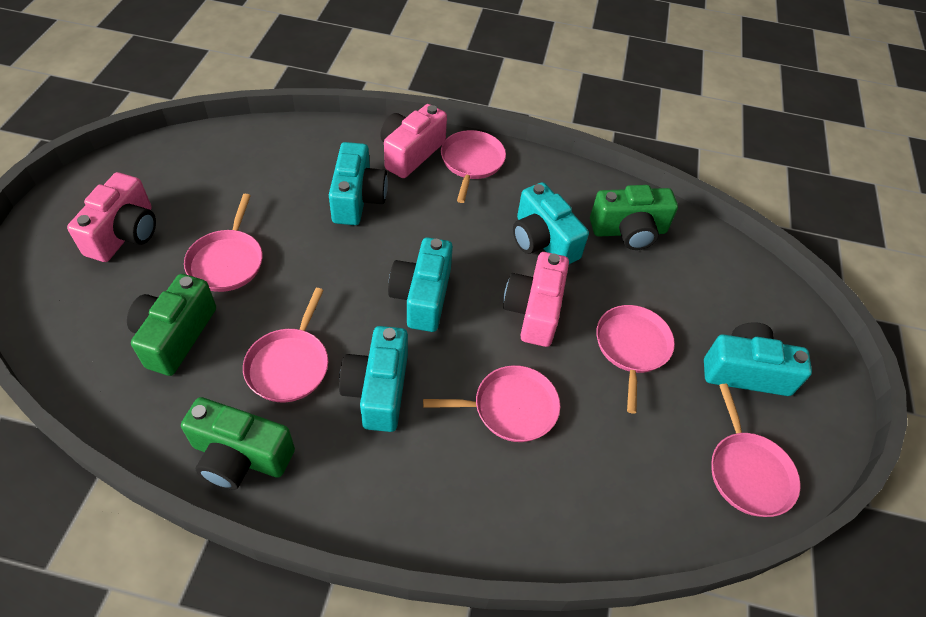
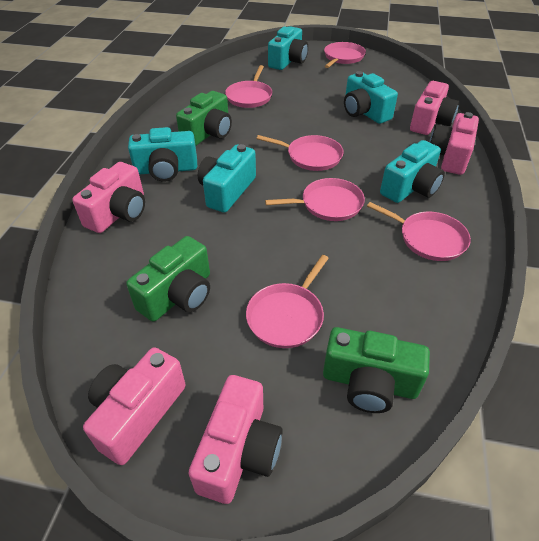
pink camera: 3 -> 5

